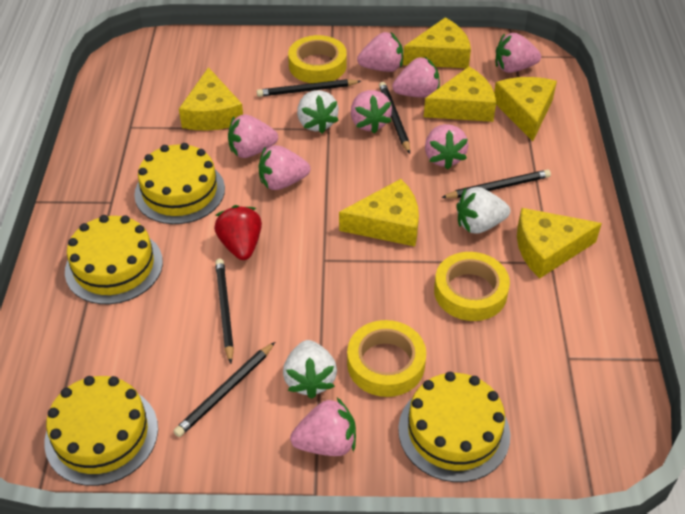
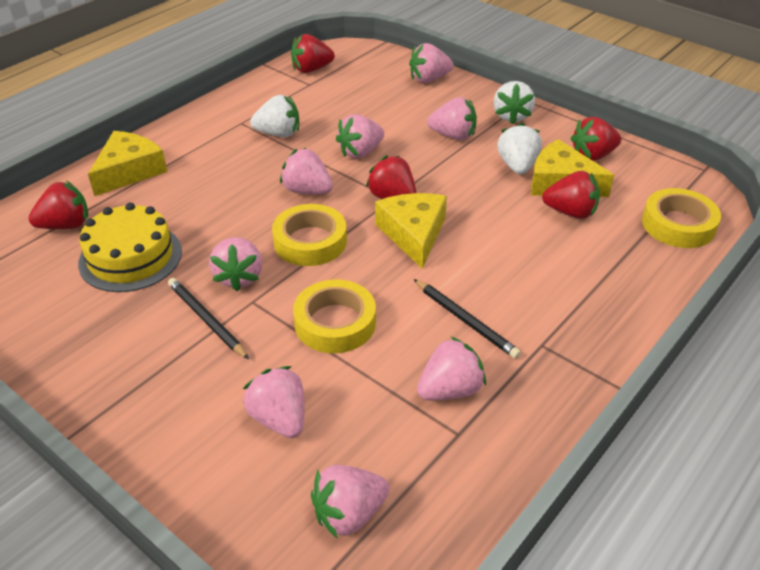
black pencil: 5 -> 2
red strawberry: 1 -> 5
yellow cake: 4 -> 1
yellow cheese: 6 -> 3

